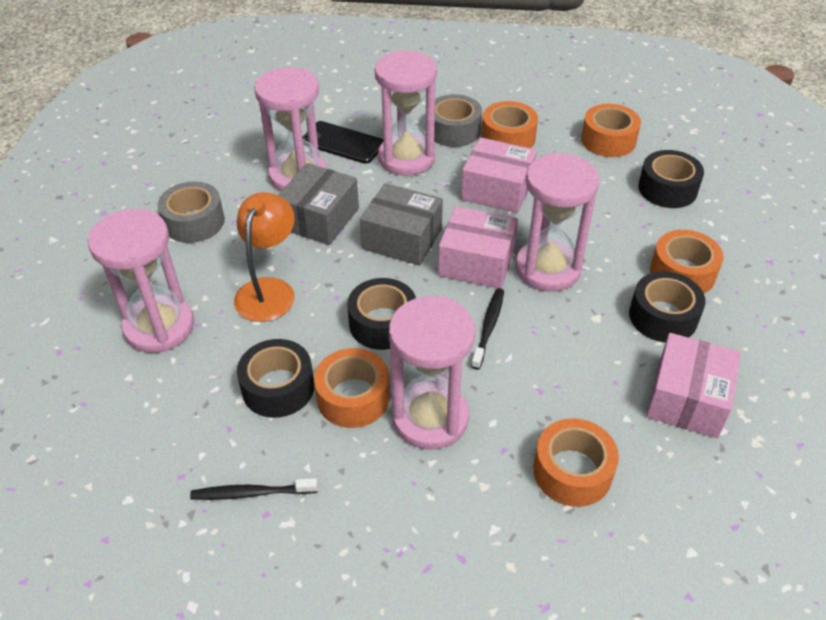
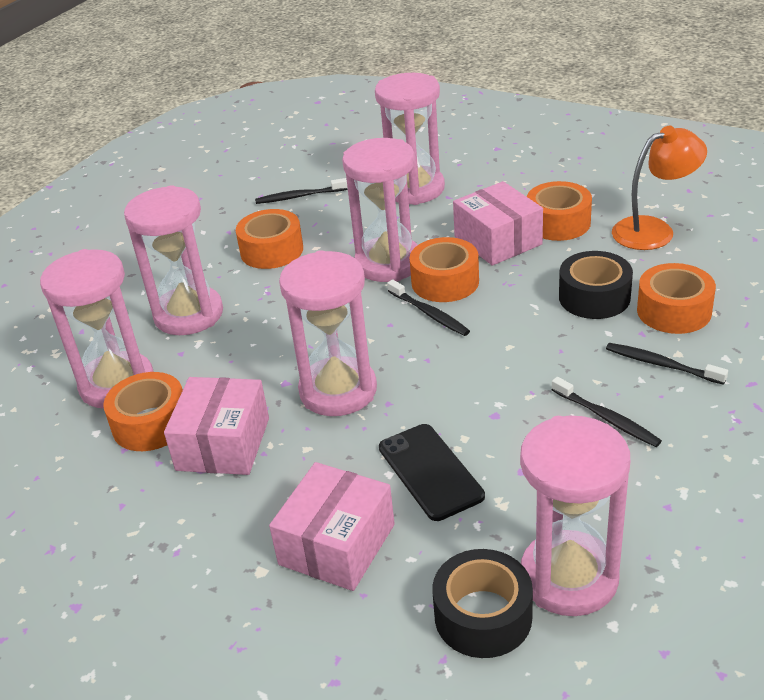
black tape: 4 -> 2
black toothbrush: 2 -> 4
grey box: 2 -> 0
grey tape: 2 -> 0
pink hourglass: 5 -> 6

